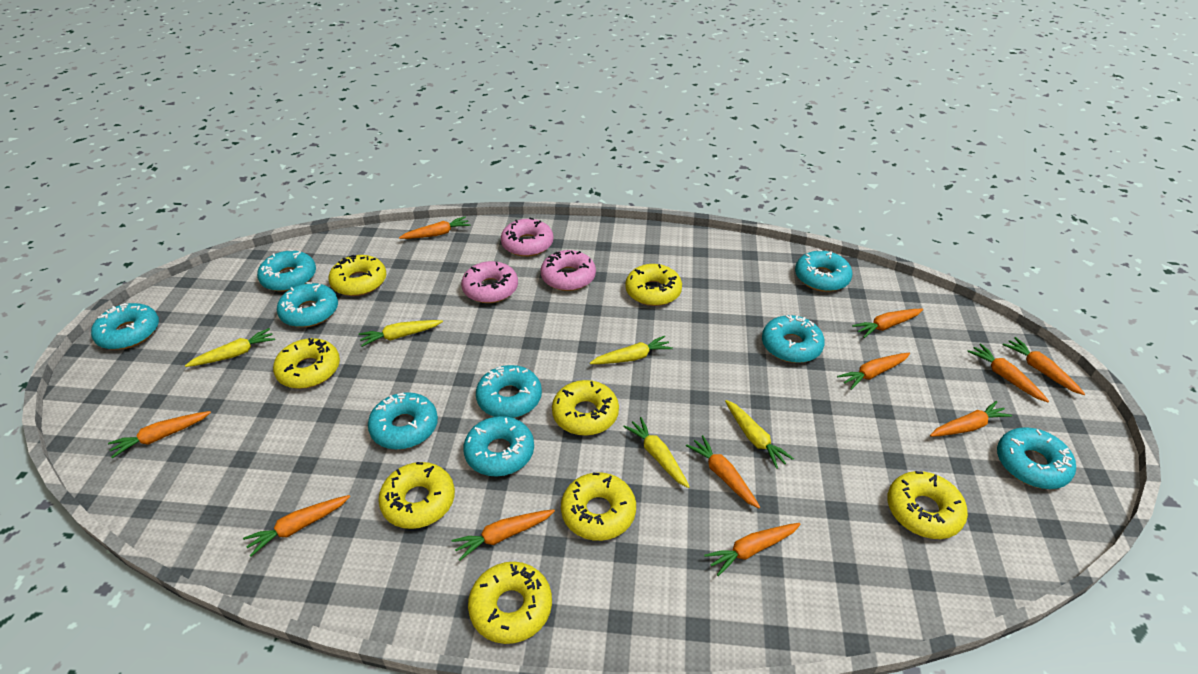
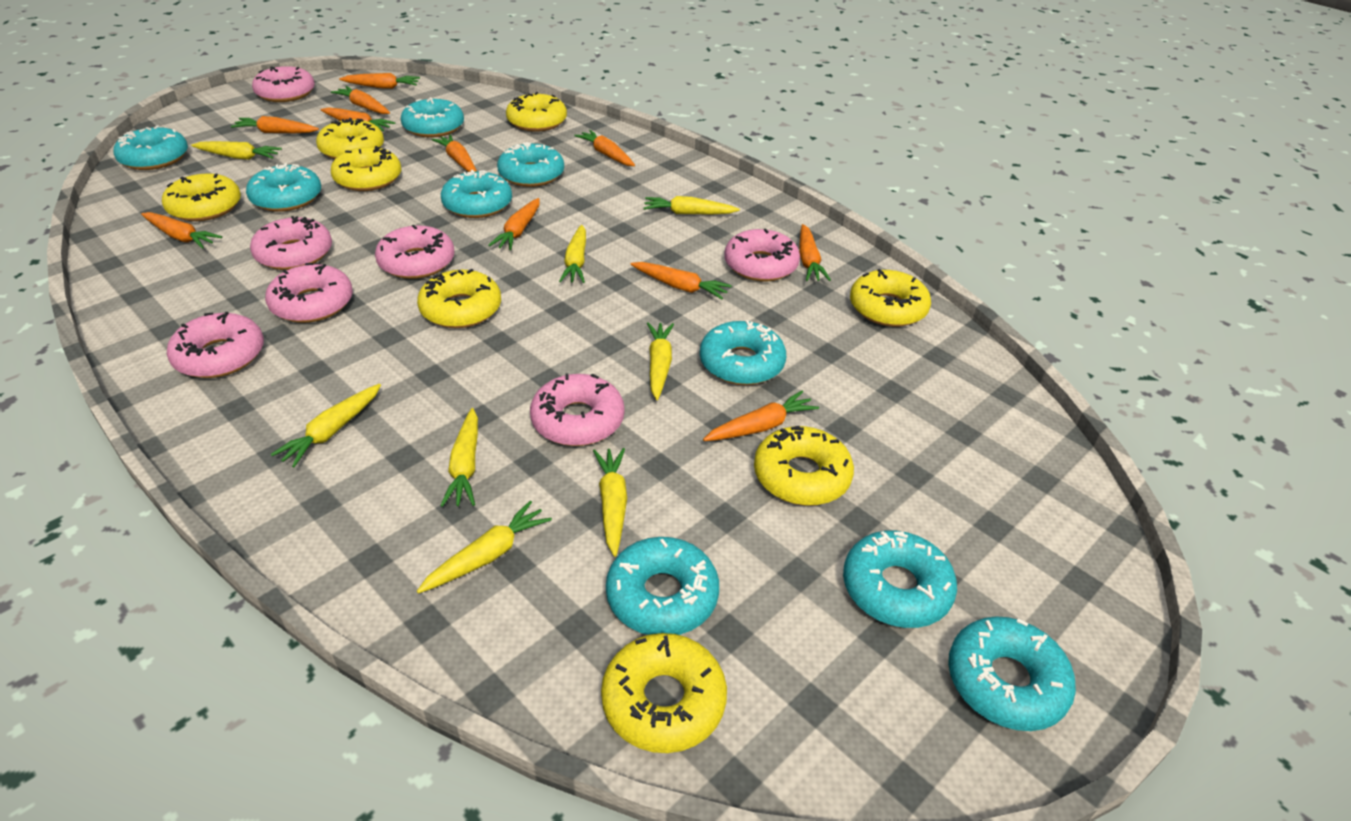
pink donut: 3 -> 7
yellow carrot: 5 -> 8

